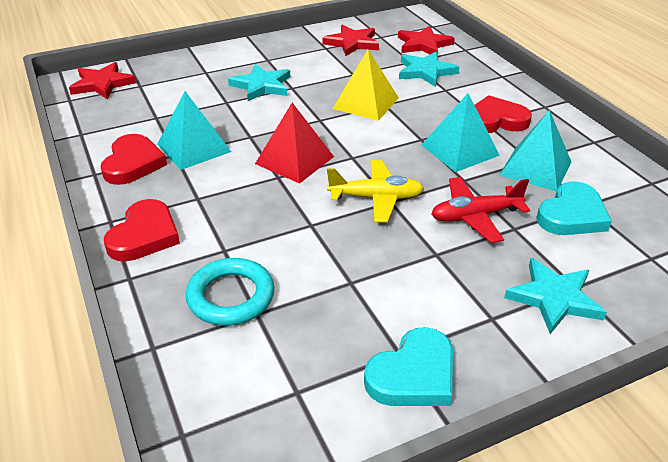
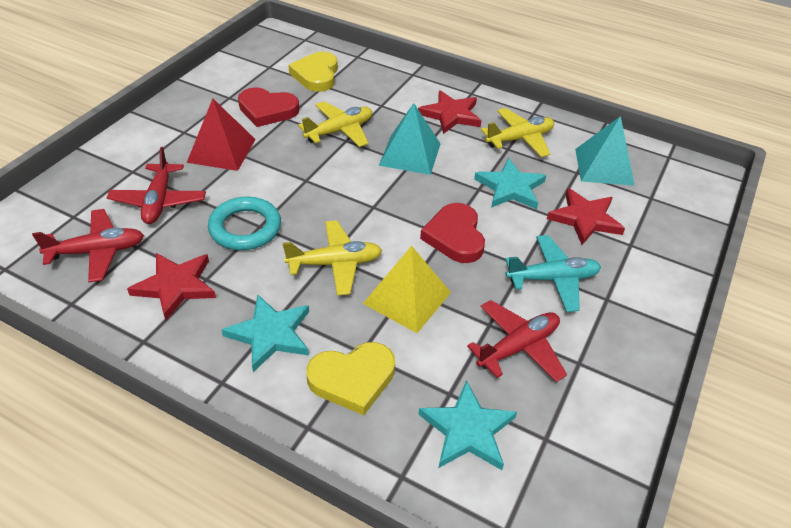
red heart: 3 -> 2
red plane: 1 -> 3
turquoise heart: 2 -> 0
turquoise plane: 0 -> 1
turquoise pyramid: 3 -> 2
yellow heart: 0 -> 2
yellow plane: 1 -> 3

